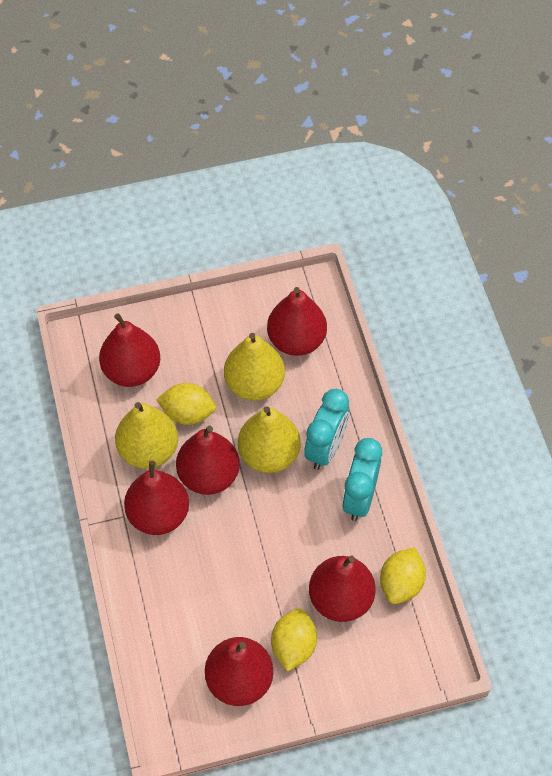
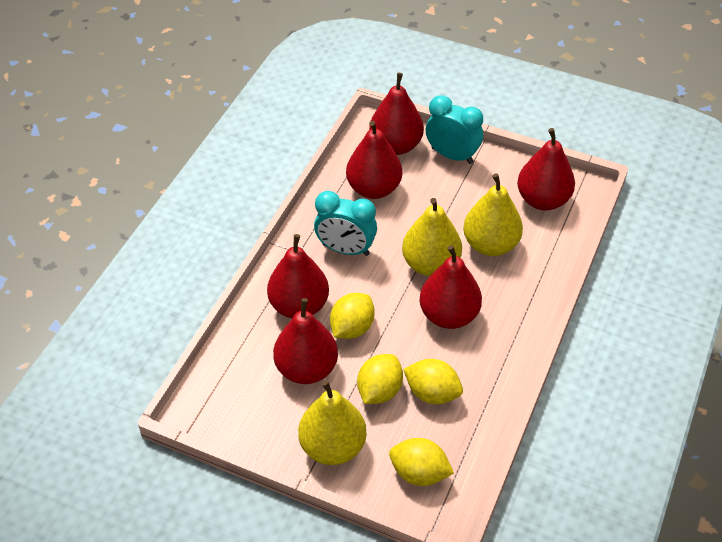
yellow lemon: 3 -> 4

